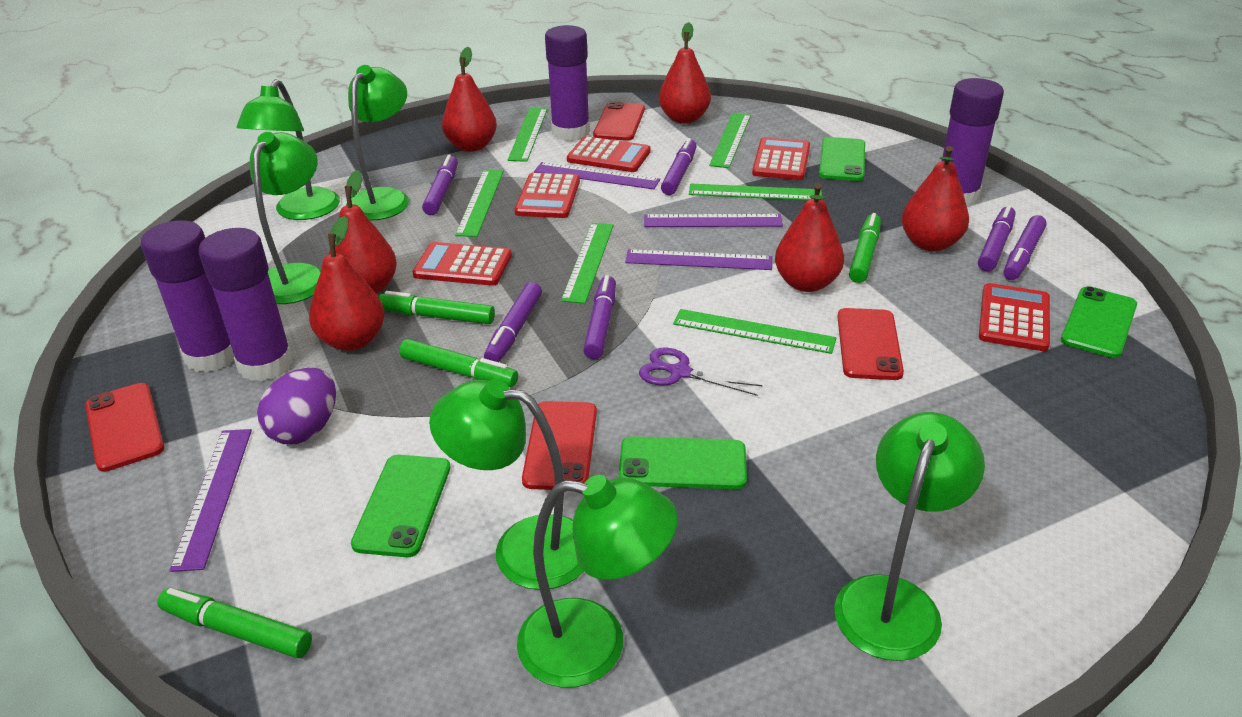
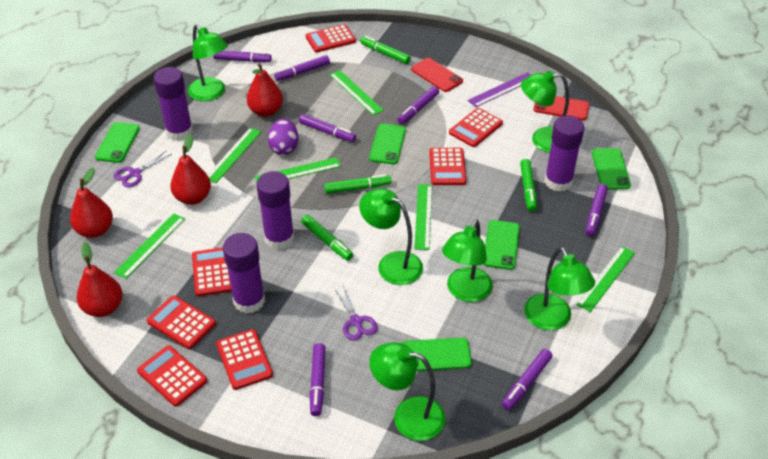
green phone: 4 -> 5
purple marker: 6 -> 7
purple ruler: 4 -> 1
purple scissors: 1 -> 2
red calculator: 5 -> 7
red pear: 6 -> 4
red phone: 4 -> 2

